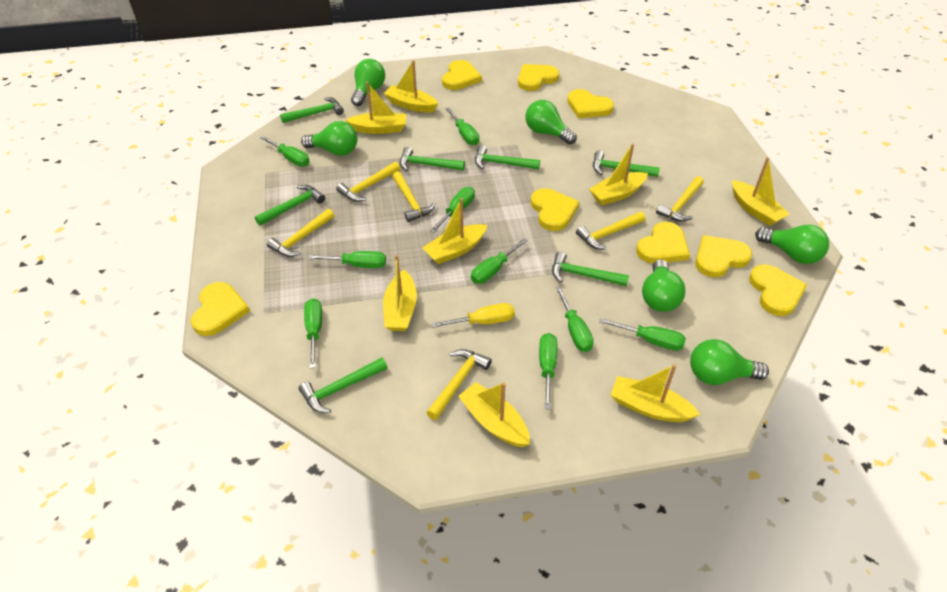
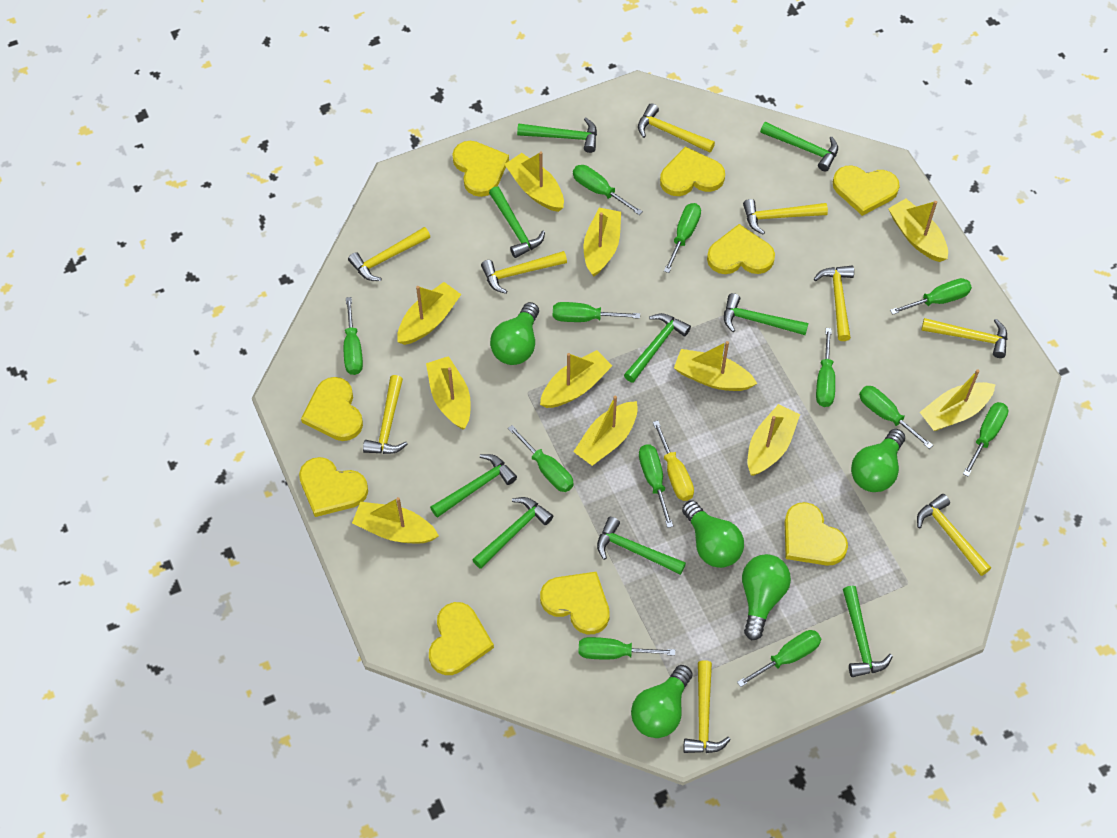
green hammer: 7 -> 9
green light bulb: 6 -> 5
green screwdriver: 9 -> 12
yellow boat: 8 -> 11
yellow hammer: 6 -> 9
yellow heart: 8 -> 9

